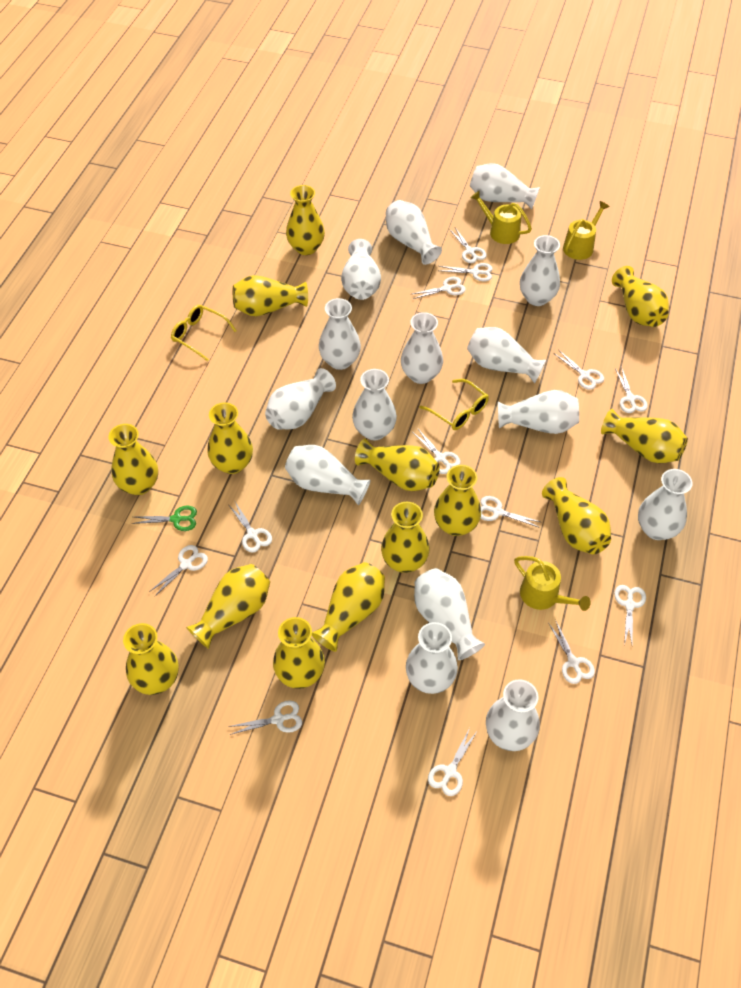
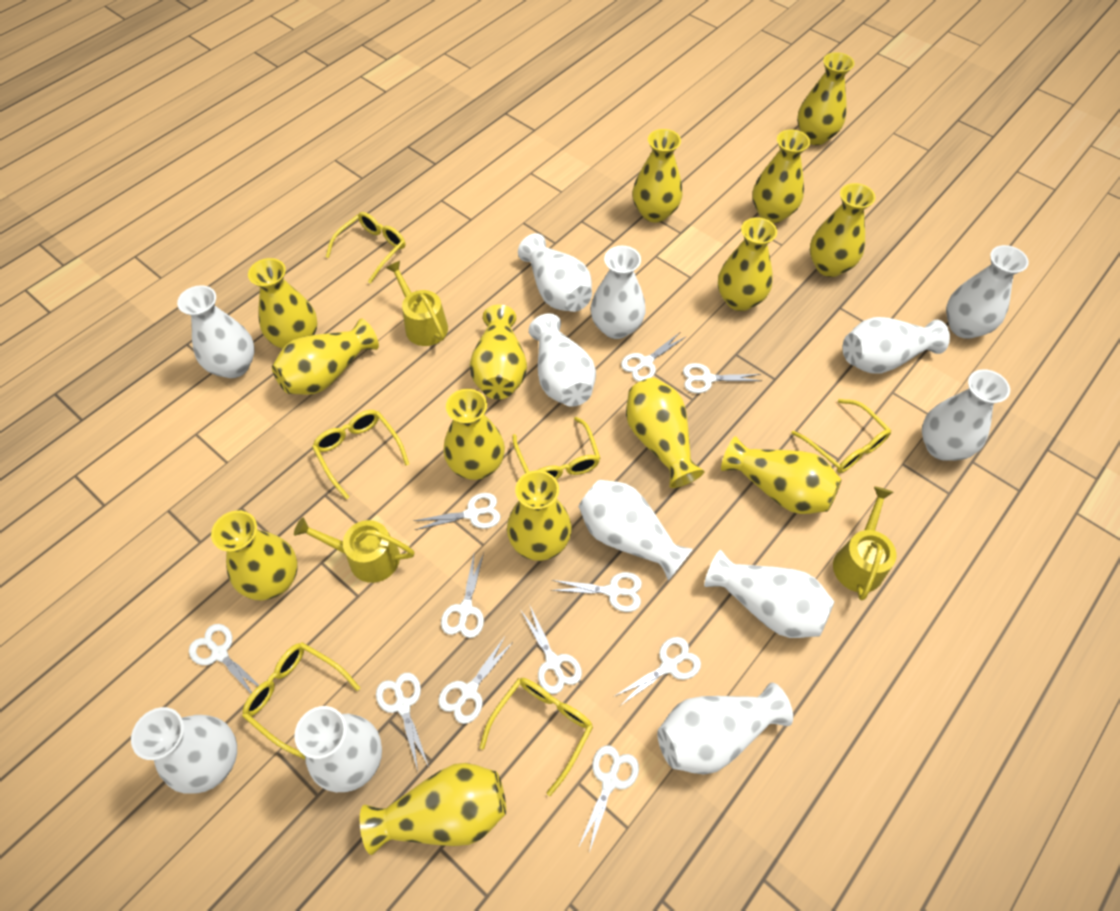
green scissors: 1 -> 0
white scissors: 13 -> 11
white vase: 15 -> 12
yellow glasses: 2 -> 6

